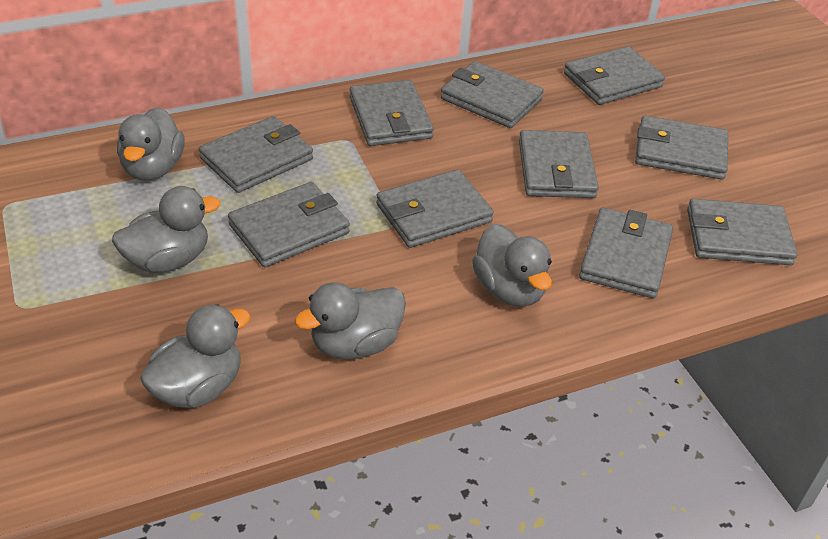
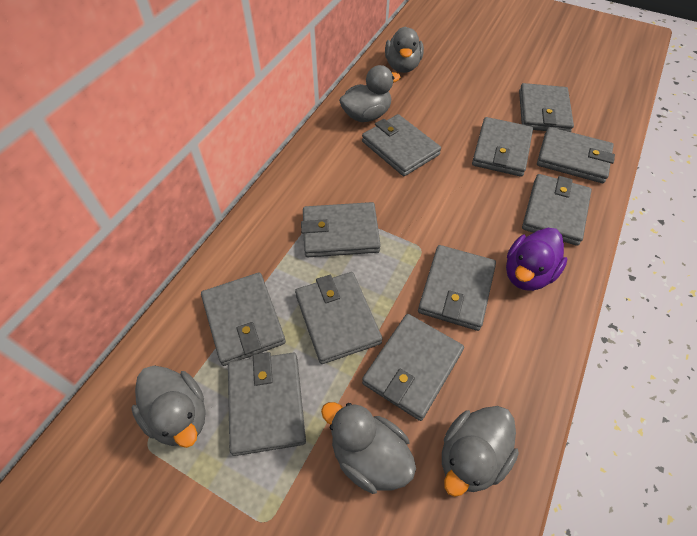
grey wallet: 10 -> 11
purple duck: 0 -> 1

